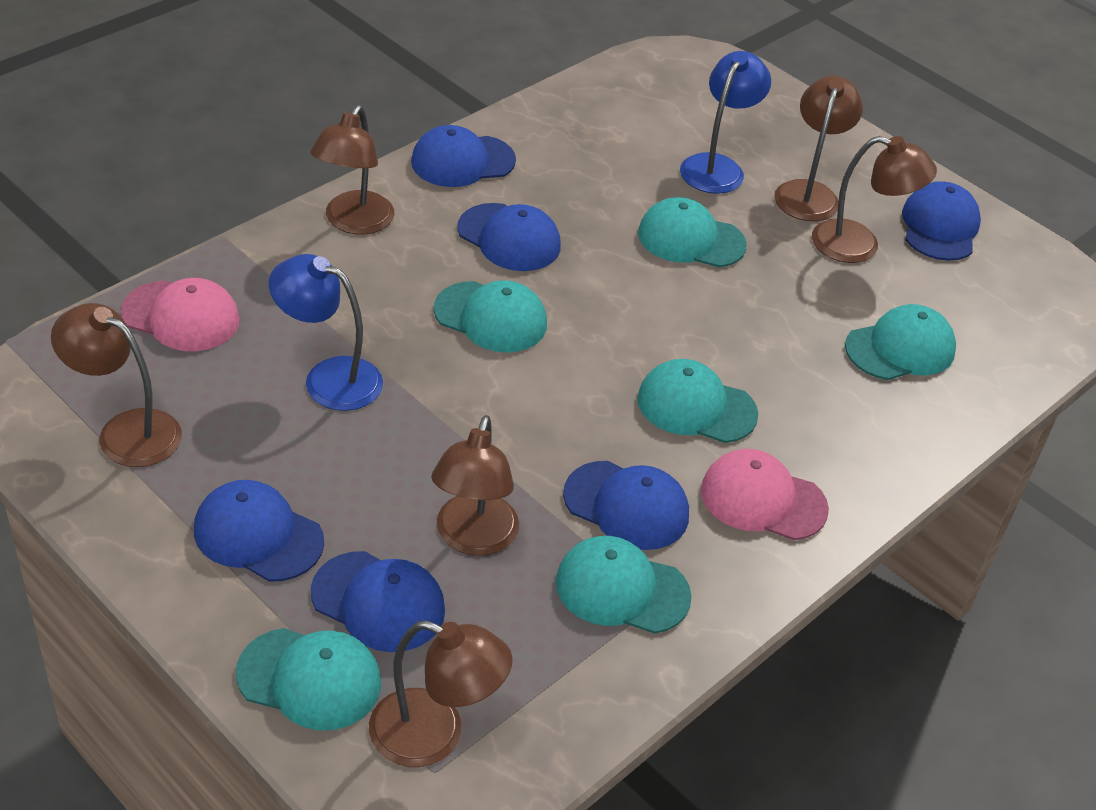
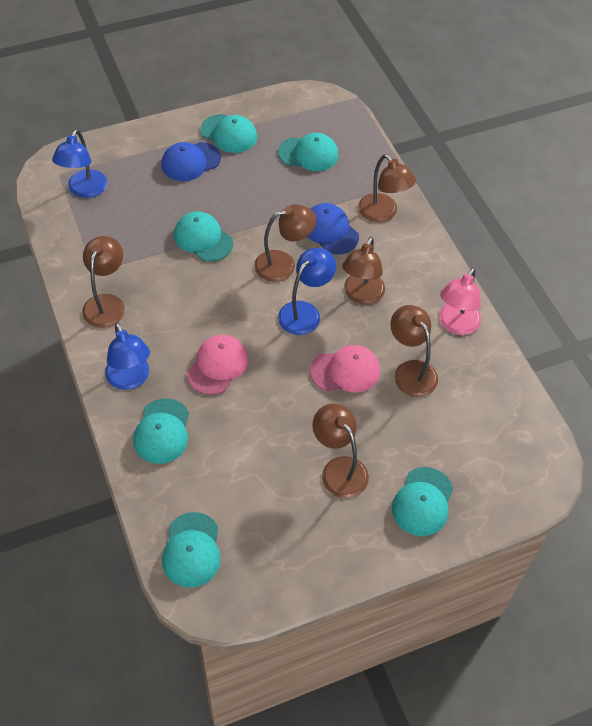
blue cap: 6 -> 2
blue lamp: 2 -> 3
pink lamp: 0 -> 1

